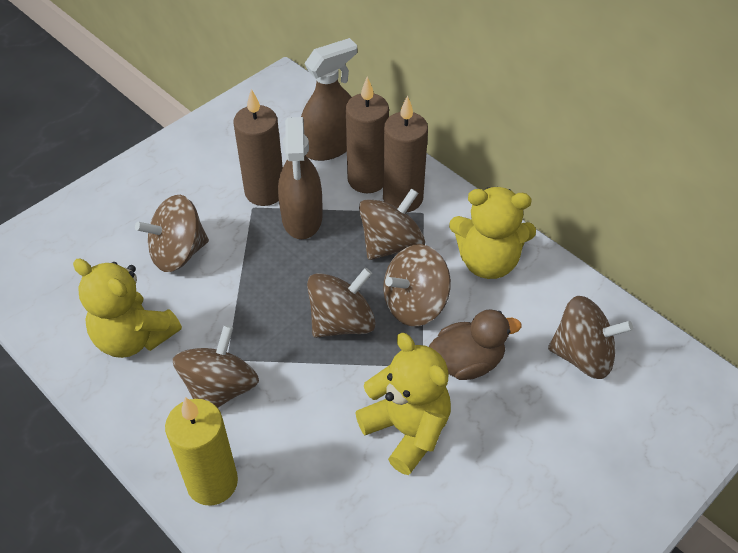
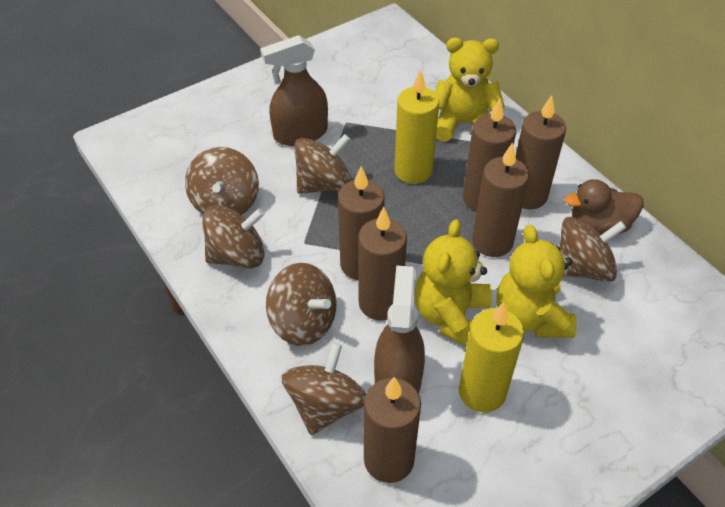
brown candle: 3 -> 6
yellow candle: 1 -> 2

